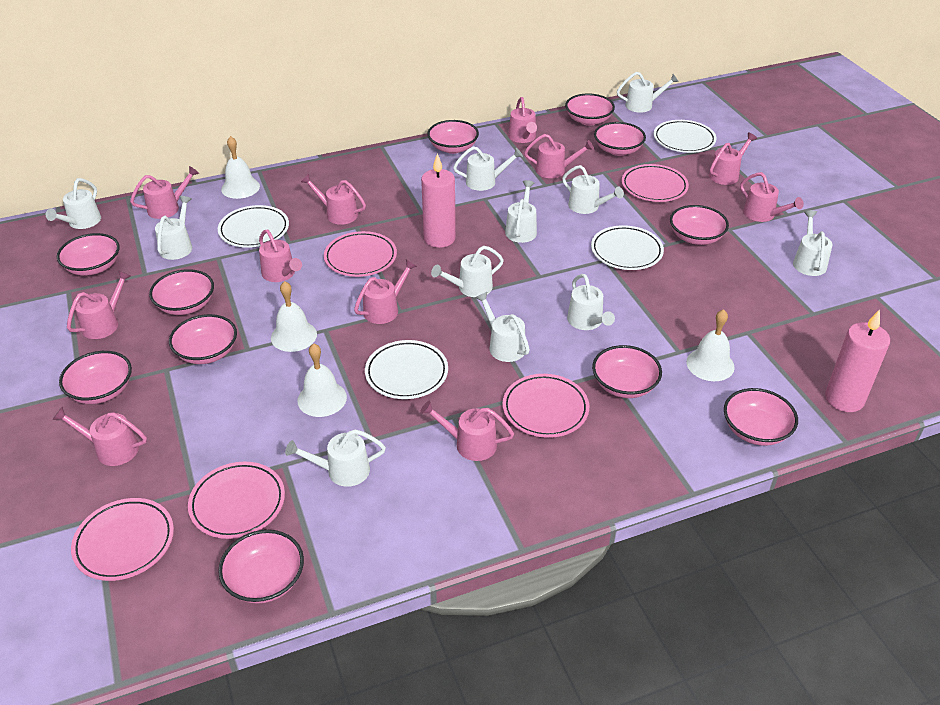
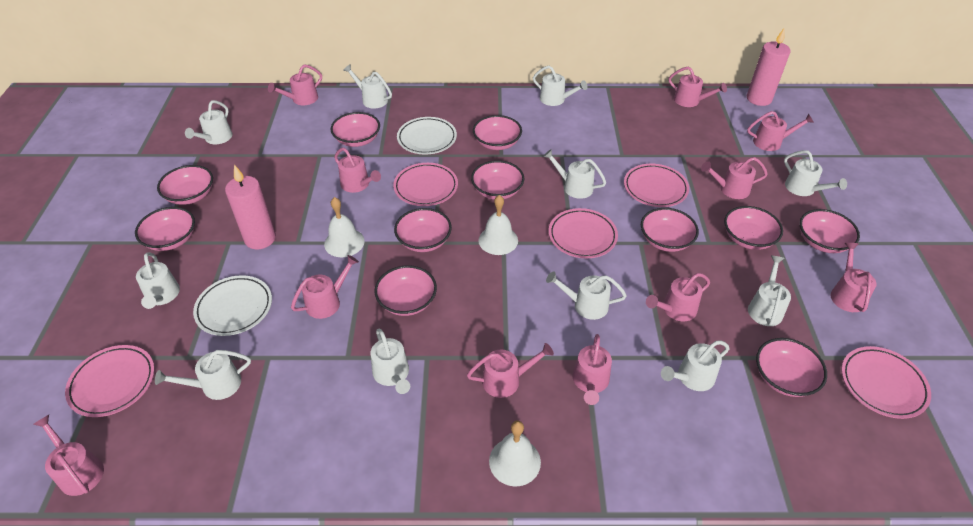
white bell: 4 -> 3
white plate: 4 -> 2

